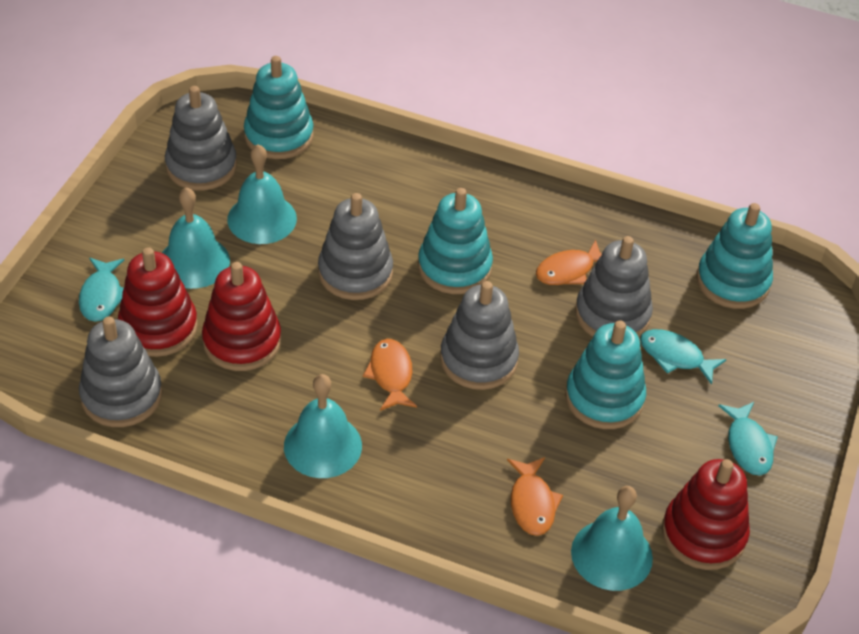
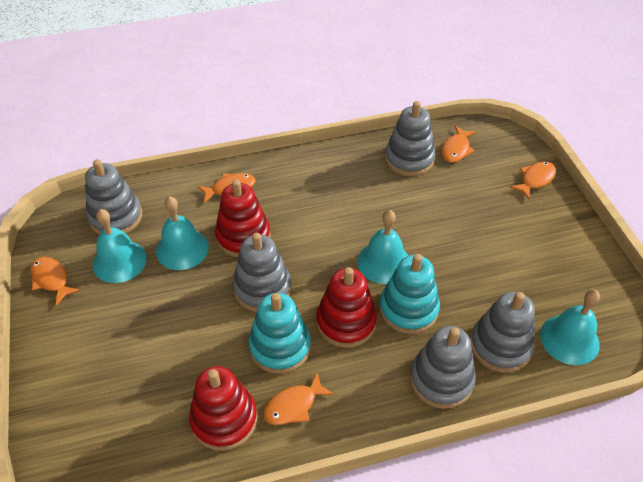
orange fish: 3 -> 5
turquoise fish: 3 -> 0
turquoise stacking toy: 4 -> 2

